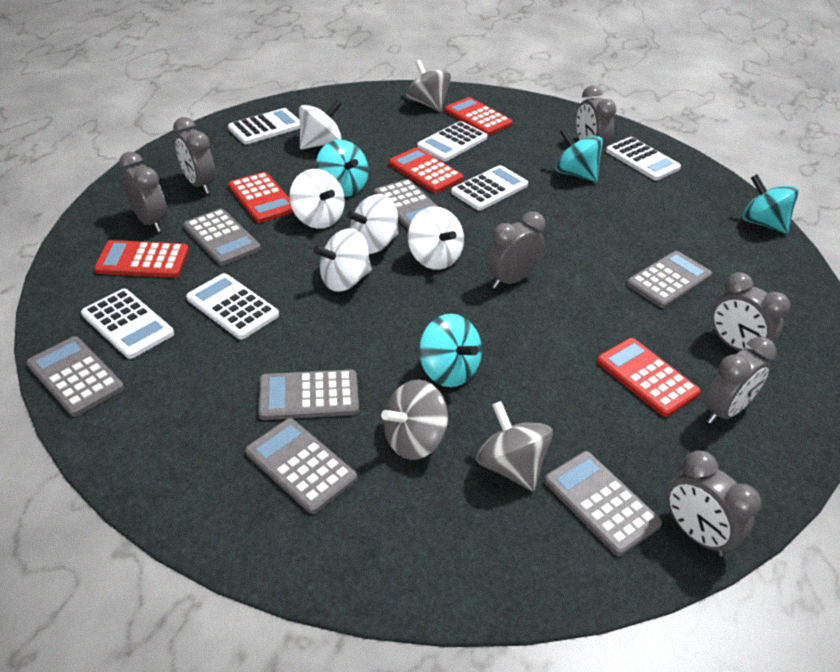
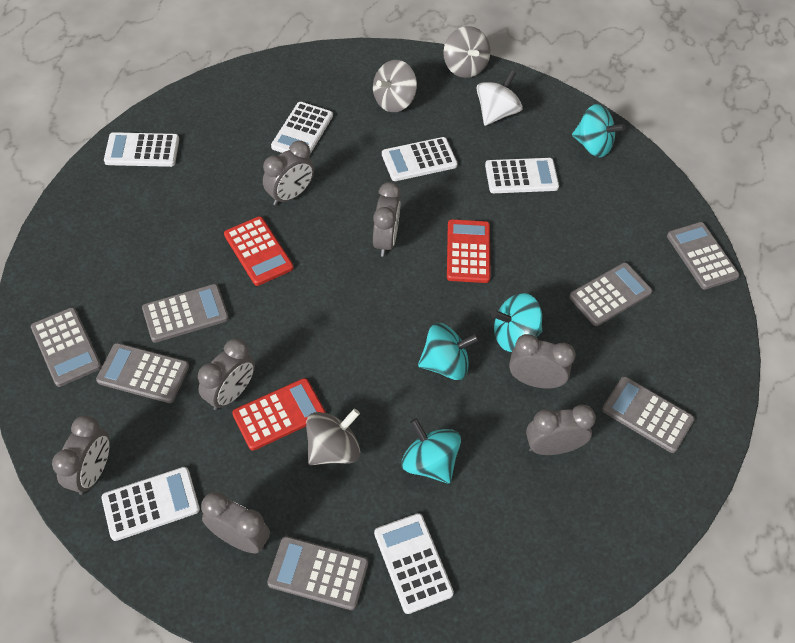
red calculator: 5 -> 3
white spinning top: 5 -> 1

